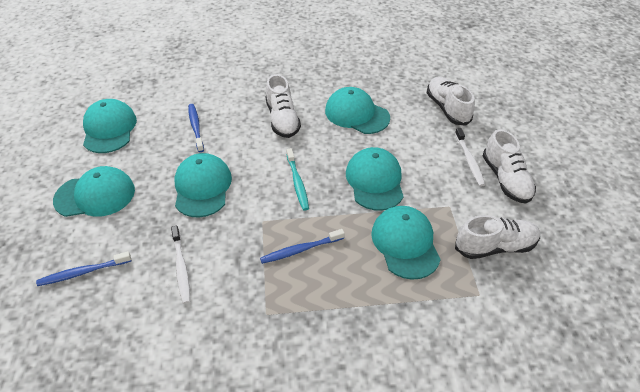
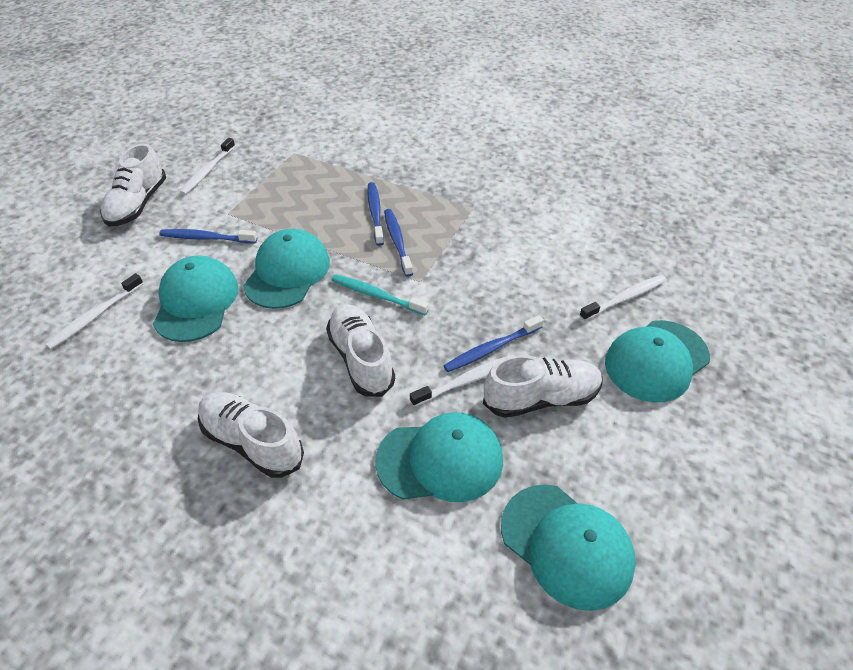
blue toothbrush: 3 -> 4
turquoise cap: 6 -> 5
white toothbrush: 2 -> 4

